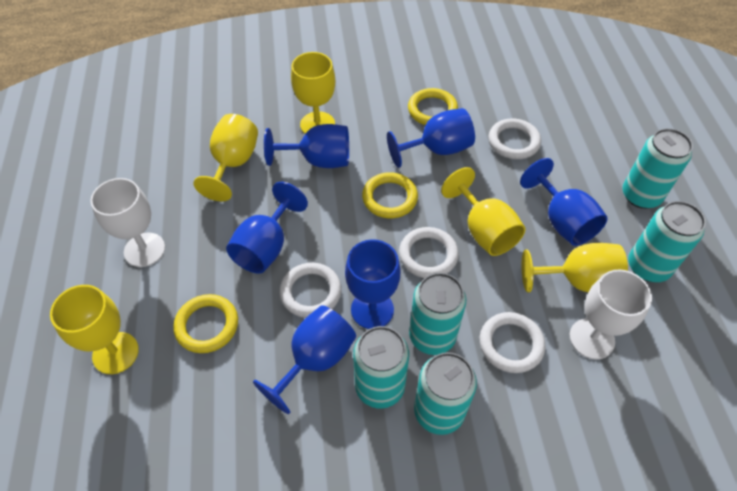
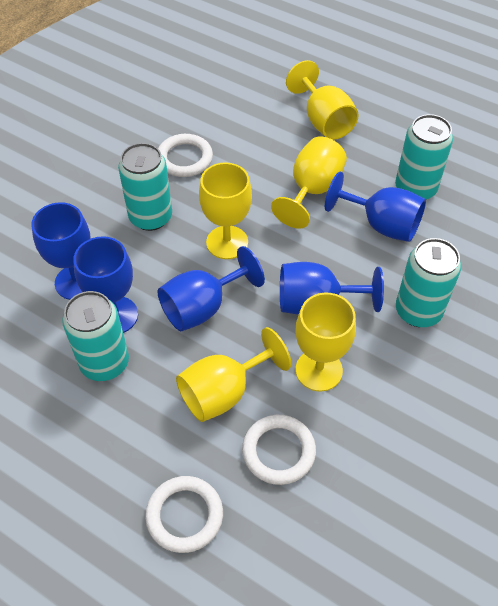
blue goblet: 6 -> 5
turquoise can: 5 -> 4
white goblet: 2 -> 0
white ring: 4 -> 3
yellow ring: 3 -> 0

